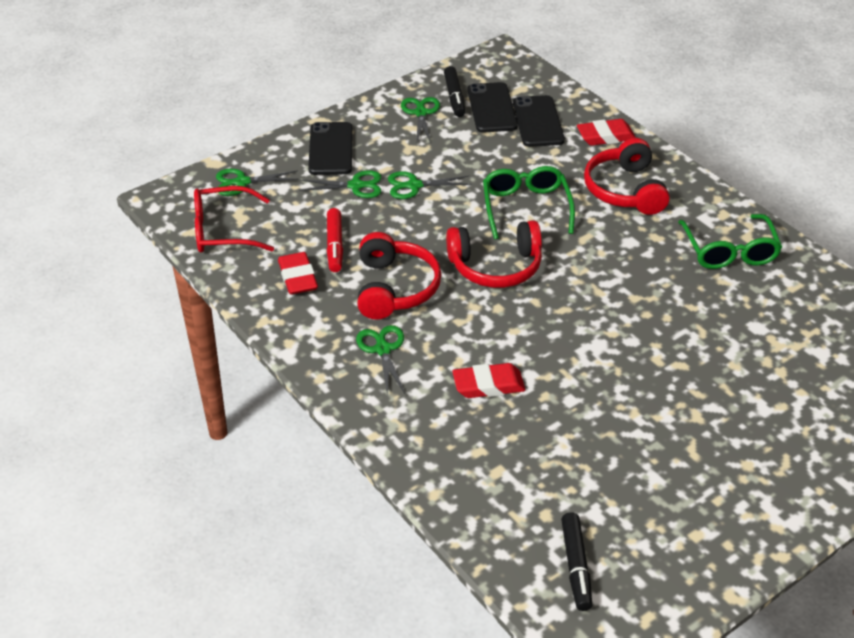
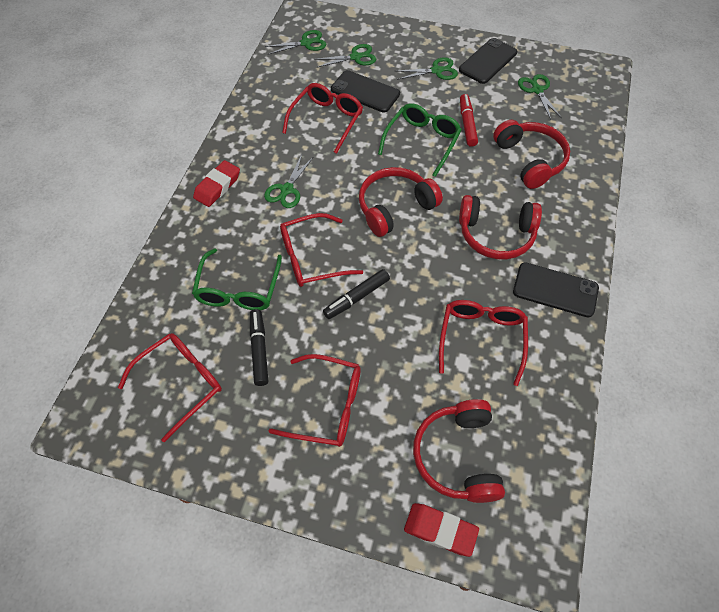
red eraser: 3 -> 2
red glasses: 1 -> 5
red headphones: 3 -> 4

